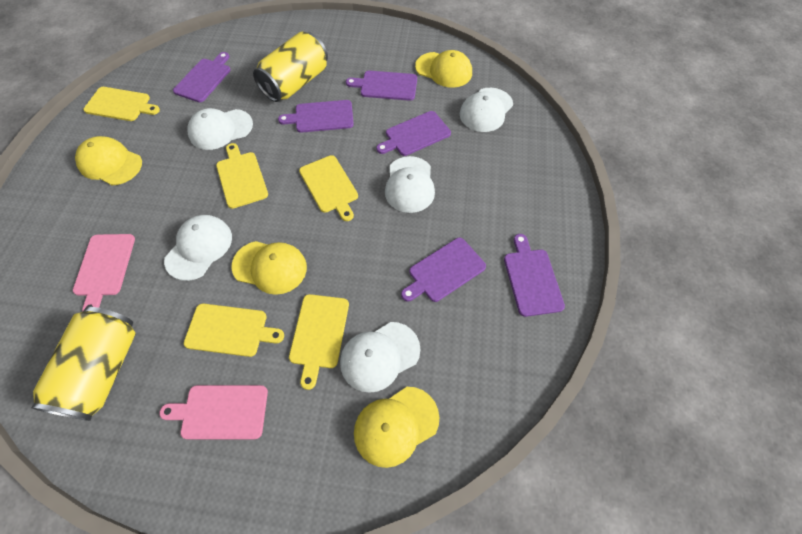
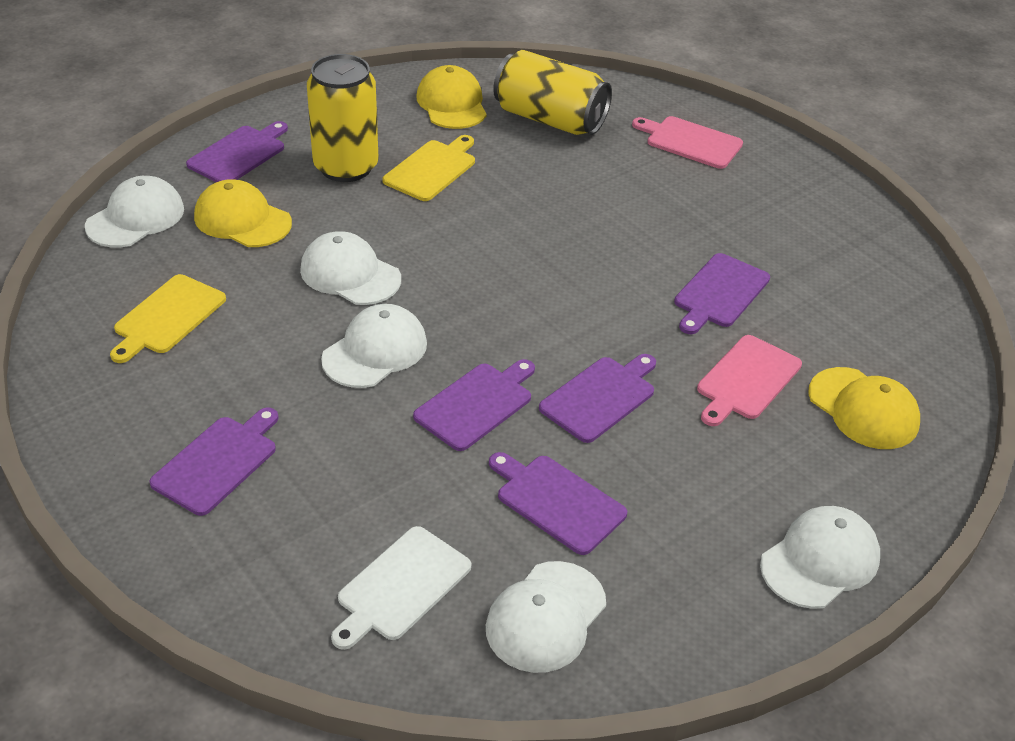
white cutting board: 0 -> 1
yellow cap: 4 -> 3
yellow cutting board: 5 -> 2

